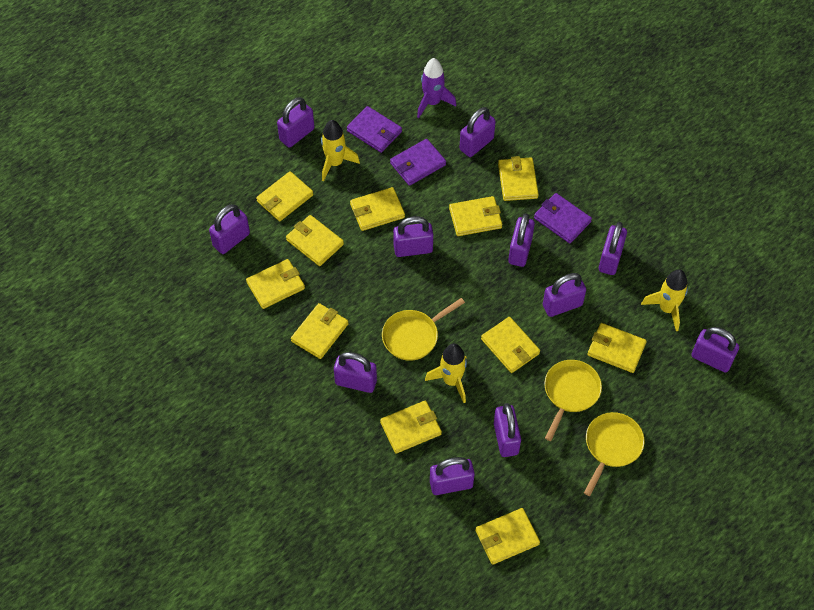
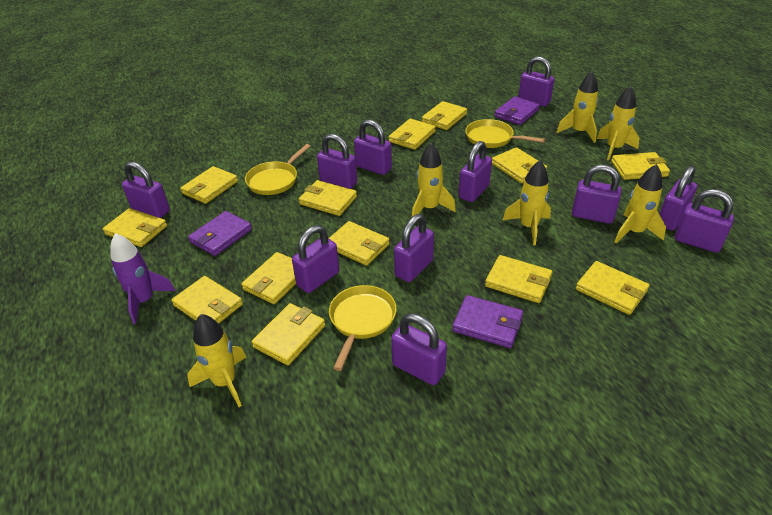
yellow rocket: 3 -> 6
yellow wallet: 11 -> 13

